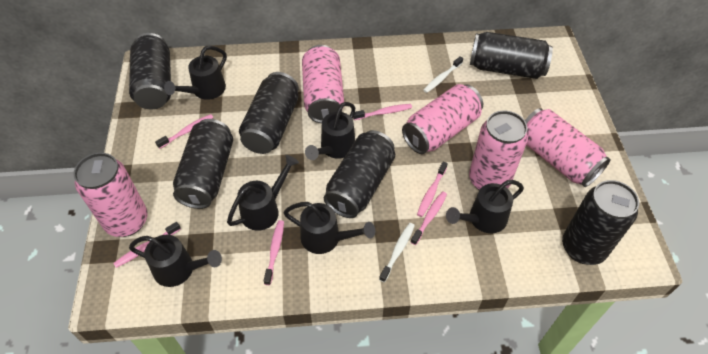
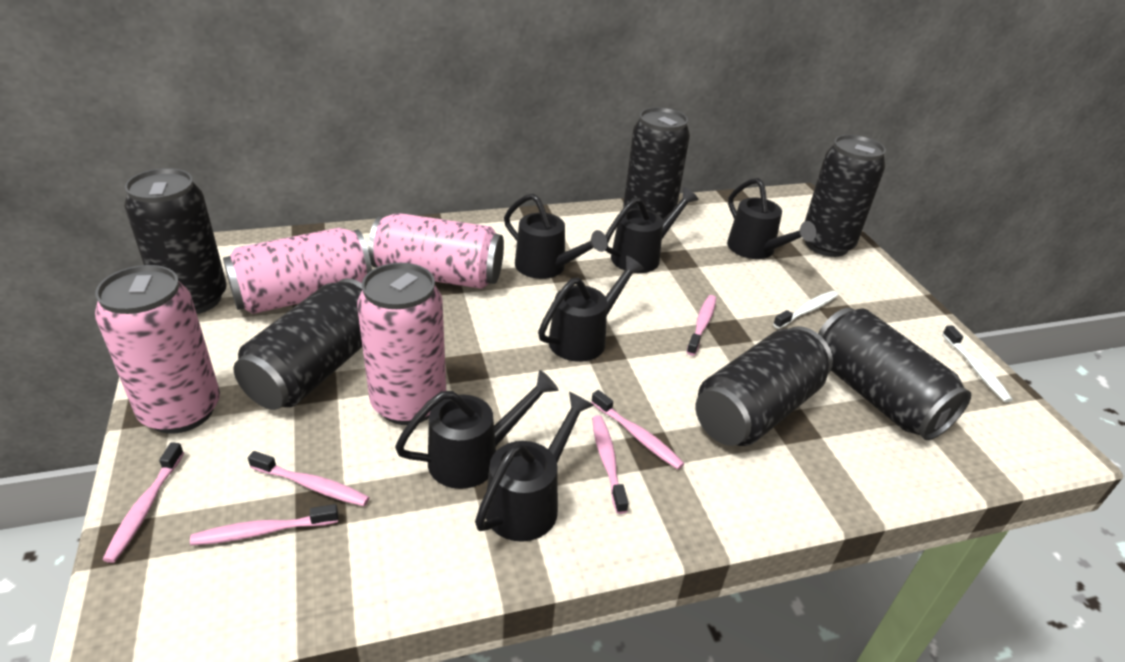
pink can: 5 -> 4

